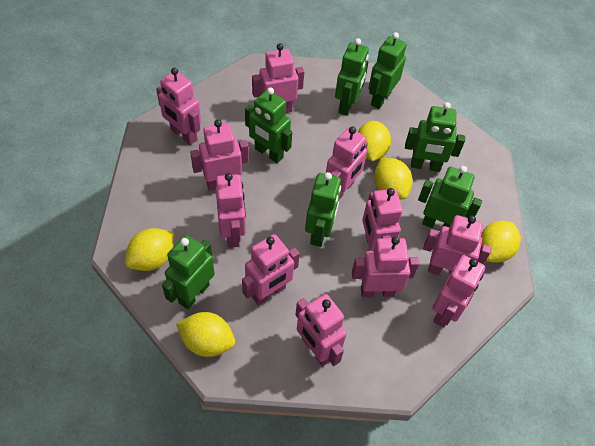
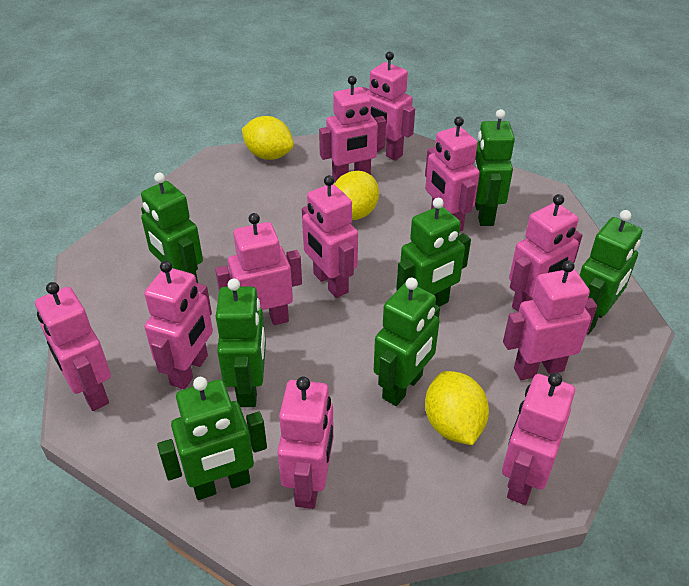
yellow lemon: 5 -> 3

